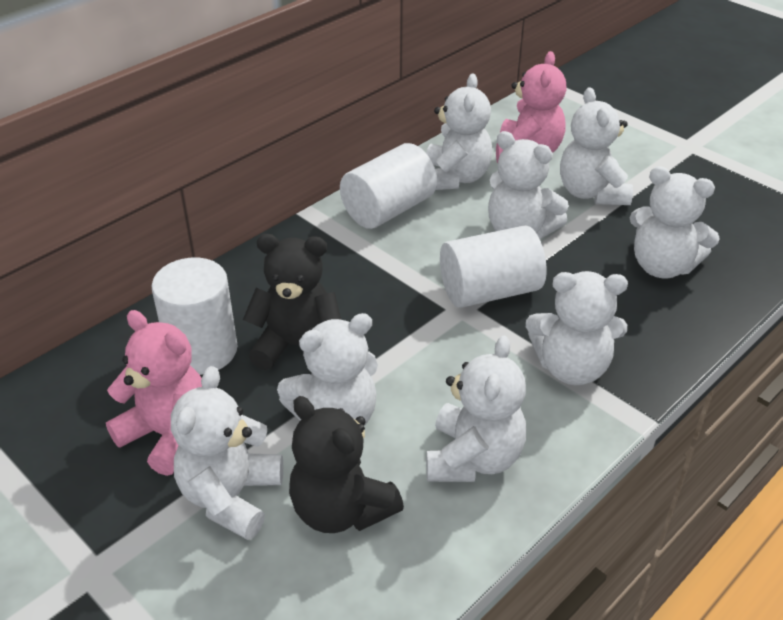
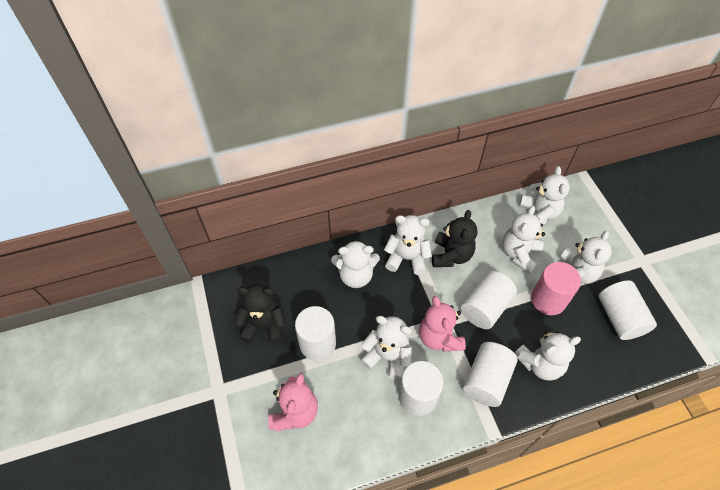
pink cylinder: 0 -> 1
white cylinder: 3 -> 5
white teddy bear: 8 -> 7

